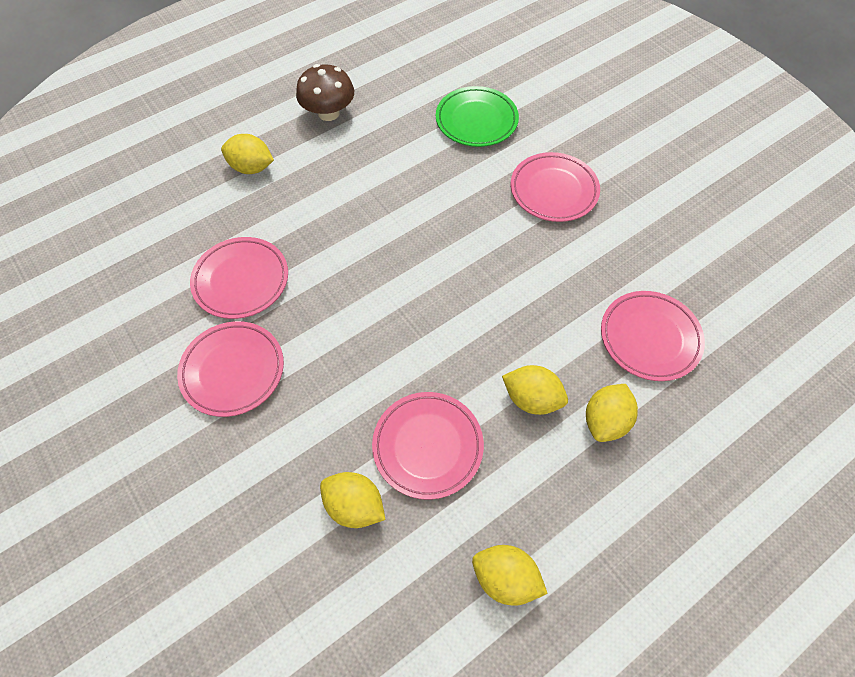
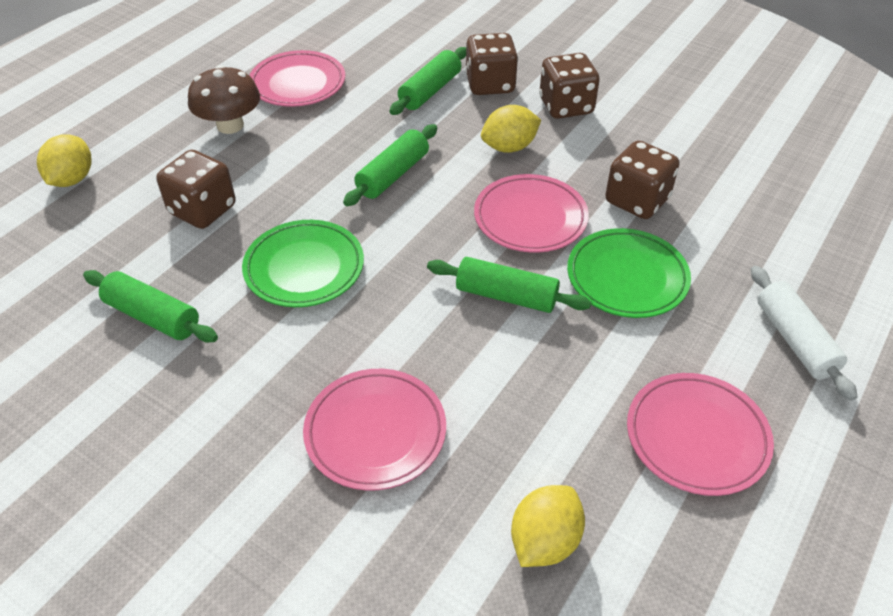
brown dice: 0 -> 4
green plate: 1 -> 2
green rolling pin: 0 -> 4
pink plate: 5 -> 4
white rolling pin: 0 -> 1
yellow lemon: 5 -> 3

